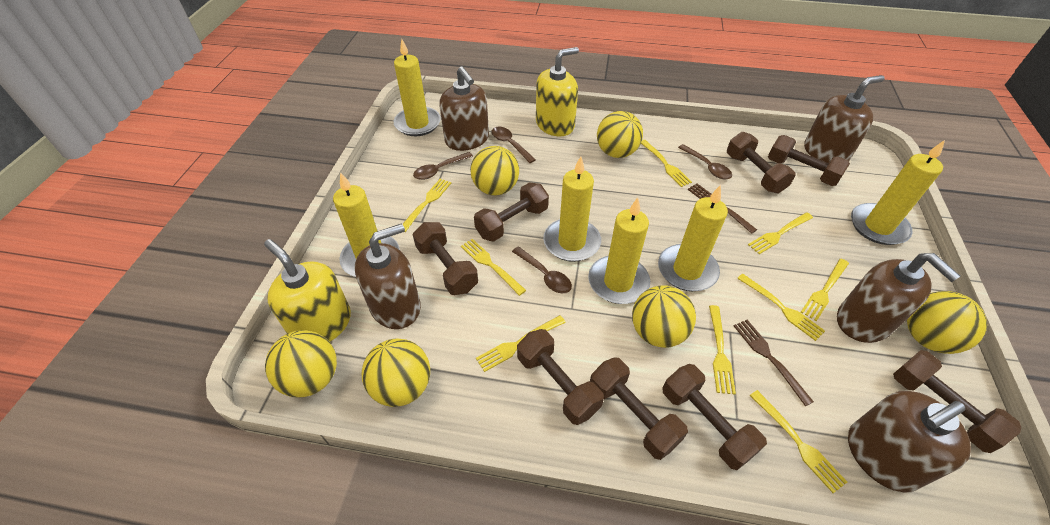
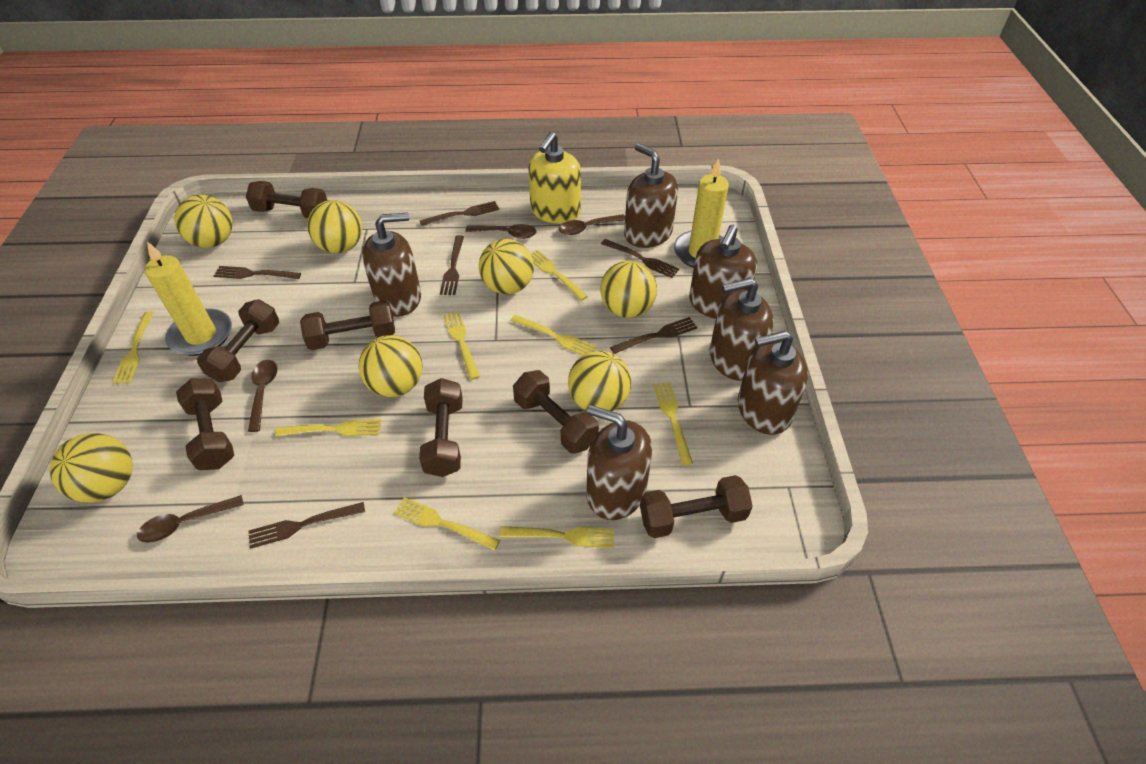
brown dumbbell: 8 -> 7
brown fork: 2 -> 6
brown soap dispenser: 5 -> 6
yellow ball: 6 -> 7
yellow candle: 6 -> 2
yellow fork: 9 -> 8
yellow soap dispenser: 2 -> 1

